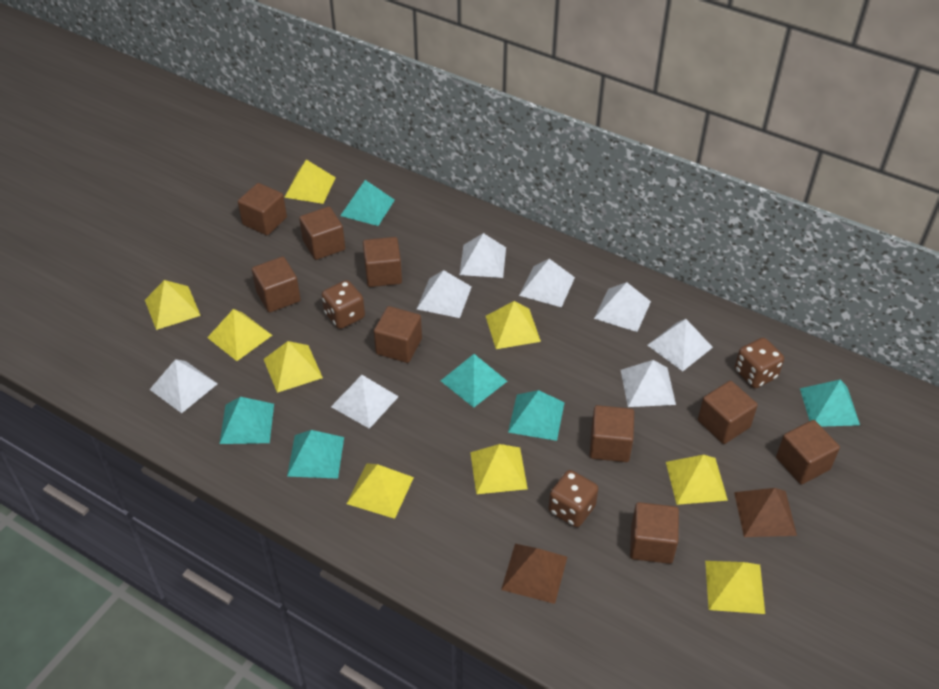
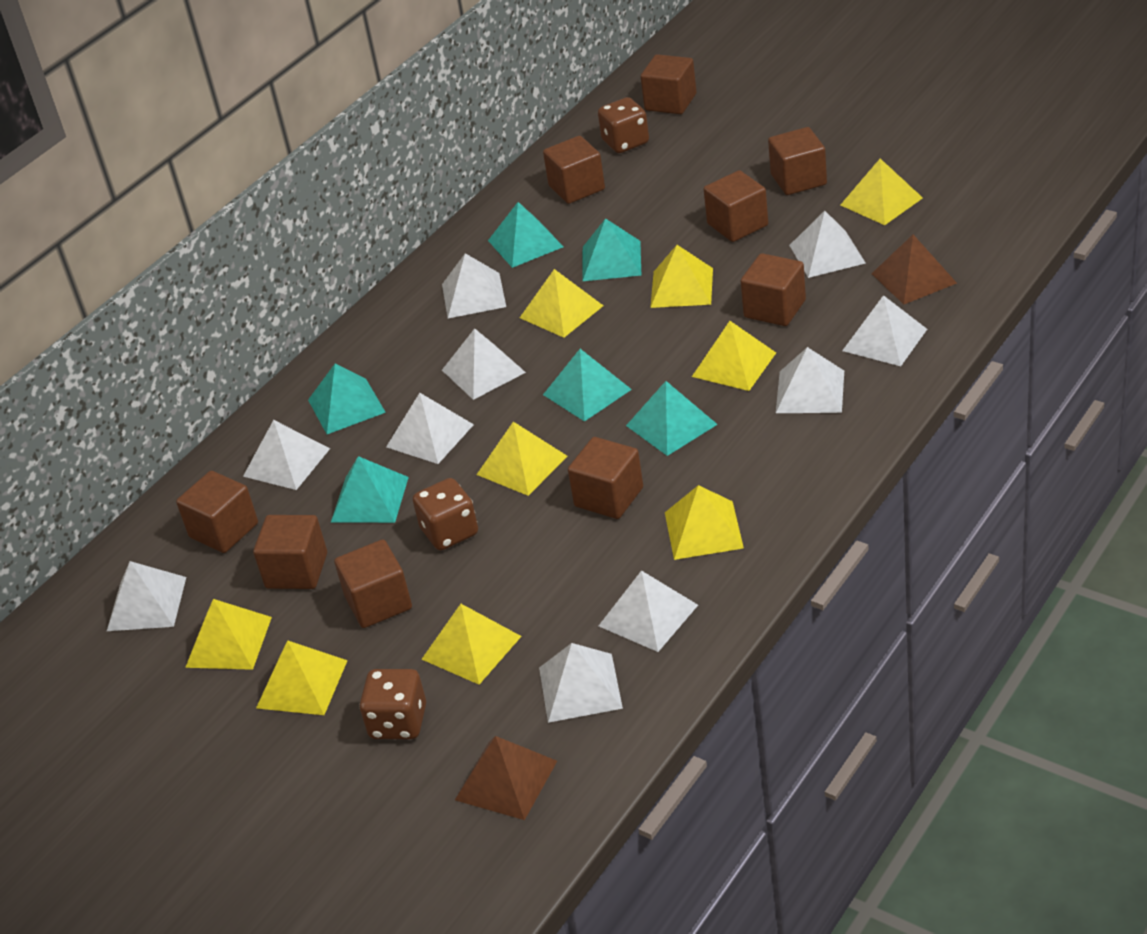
white pyramid: 8 -> 10

